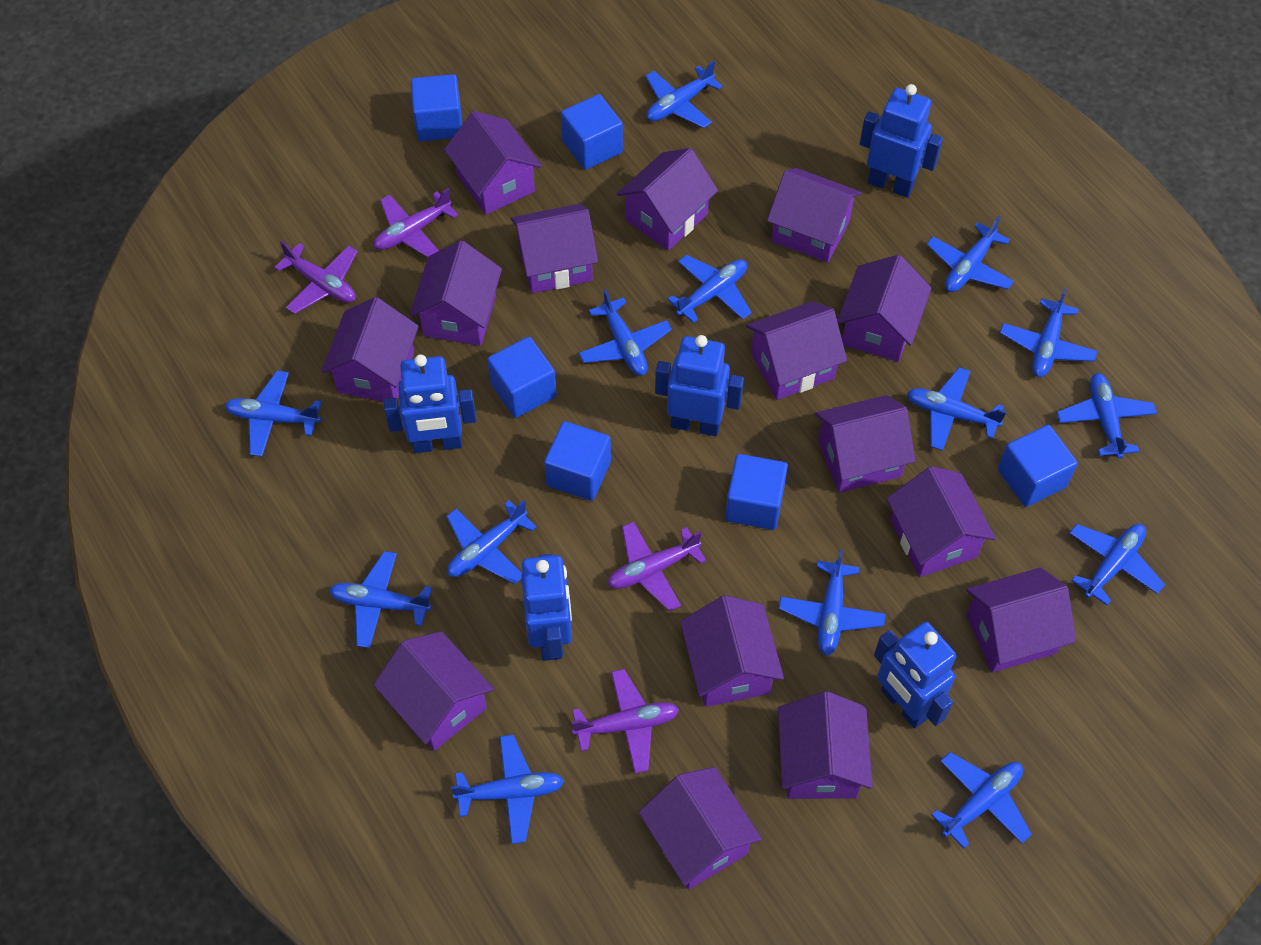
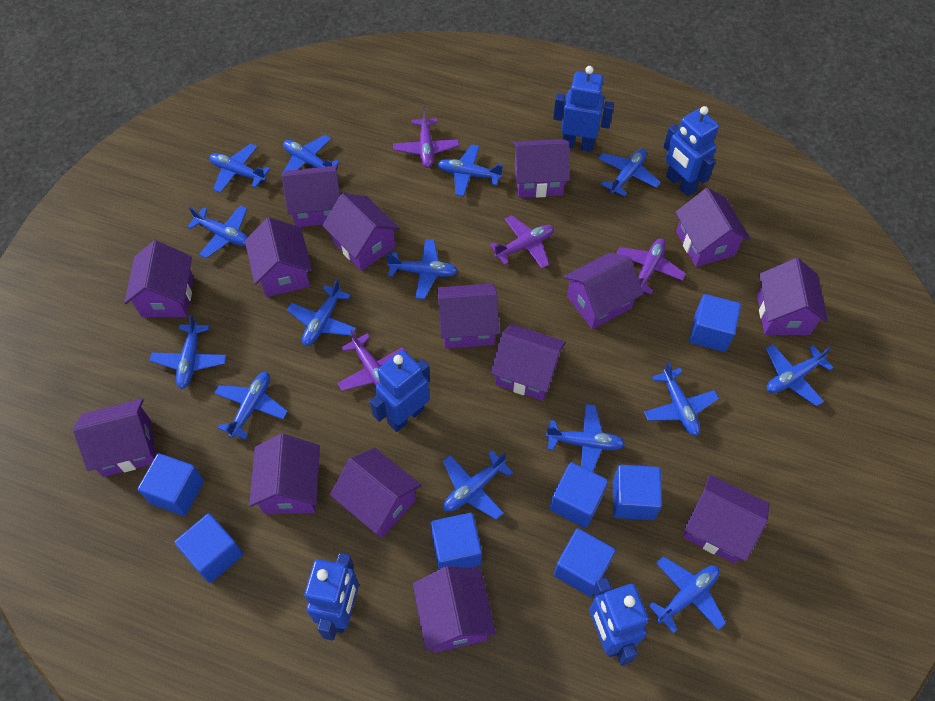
blue cube: 6 -> 7

